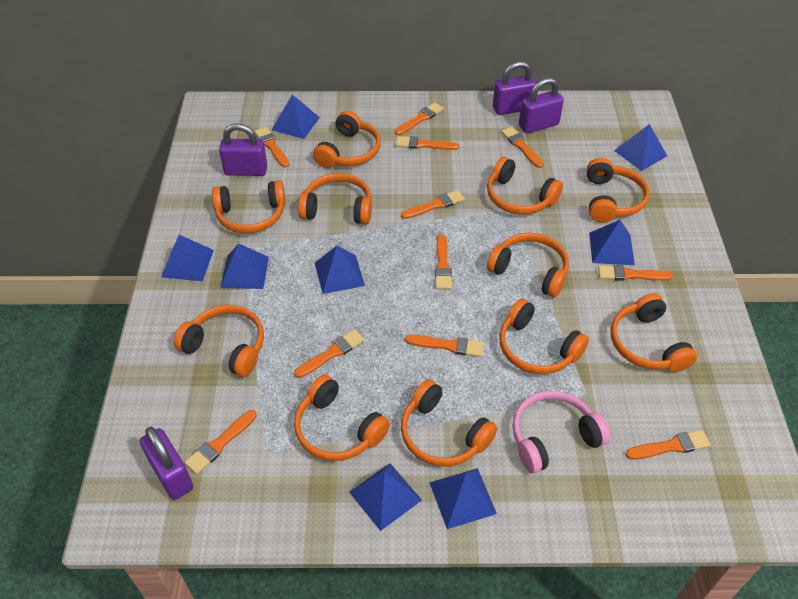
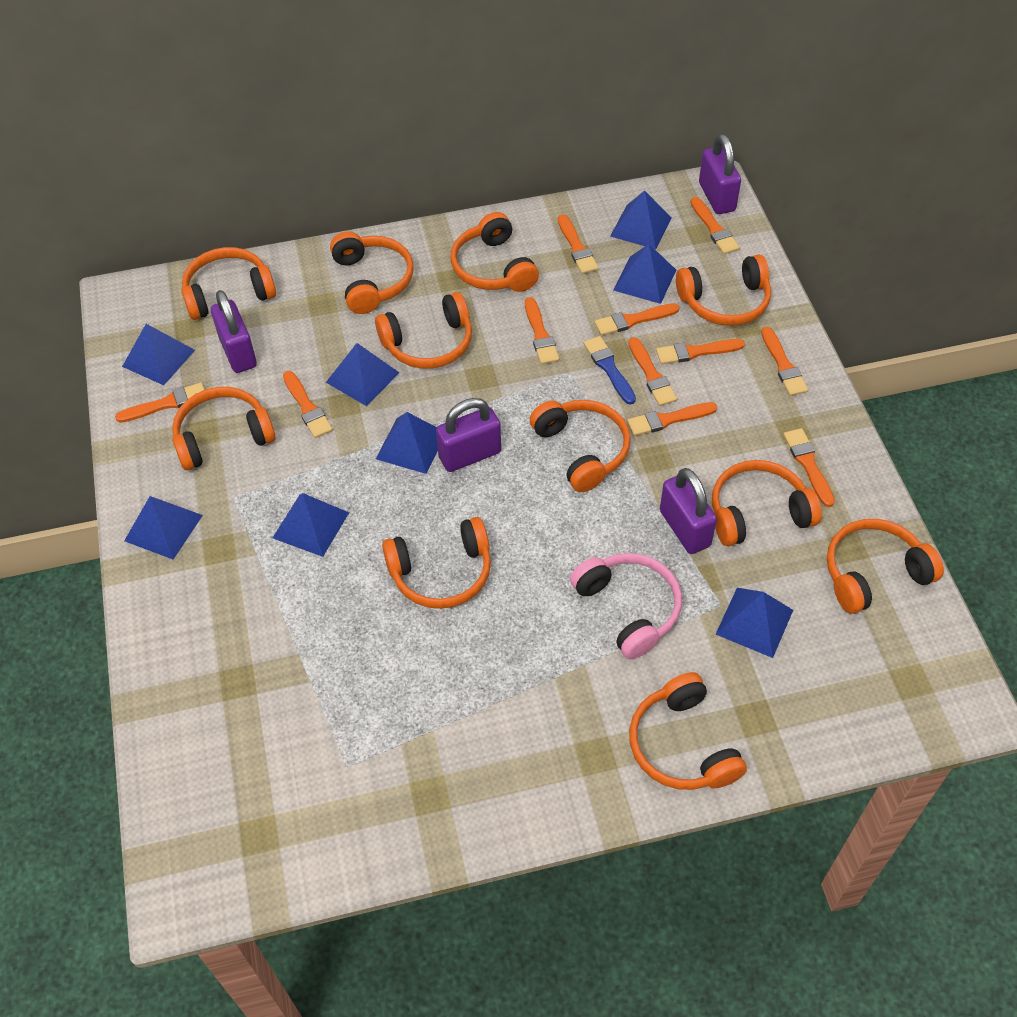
blue brush: 0 -> 1

